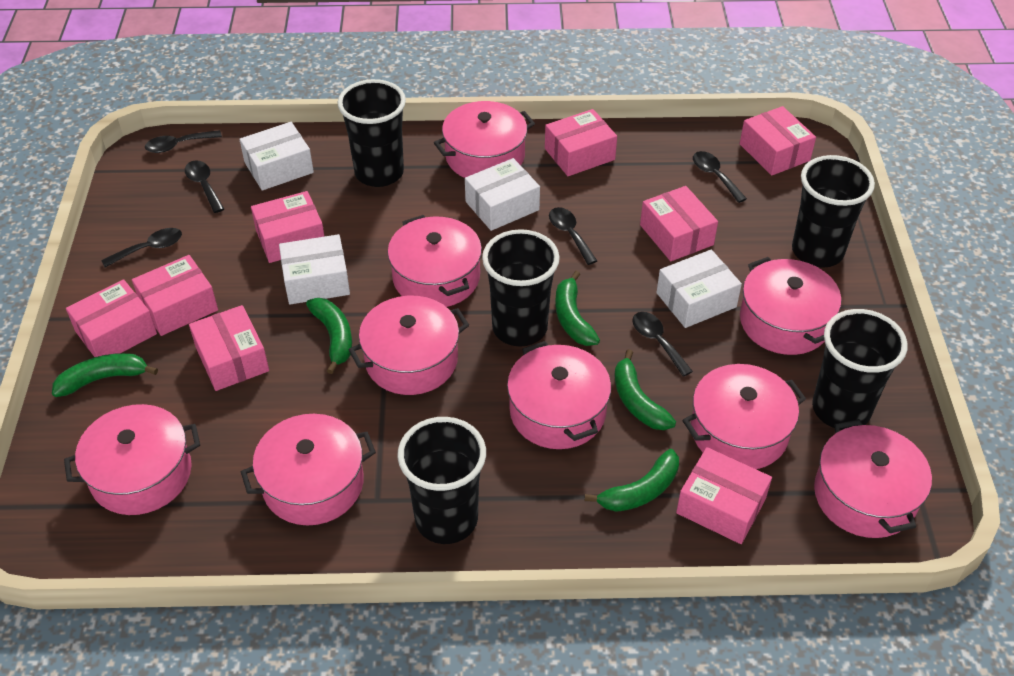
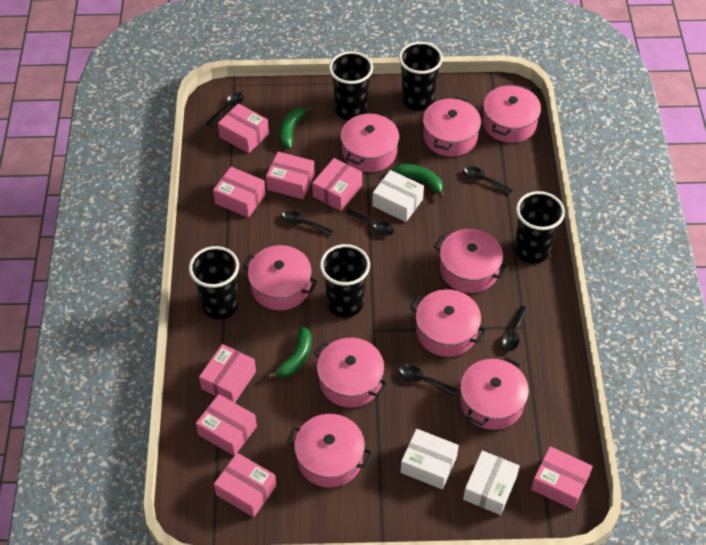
green banana: 5 -> 3
white box: 4 -> 3

